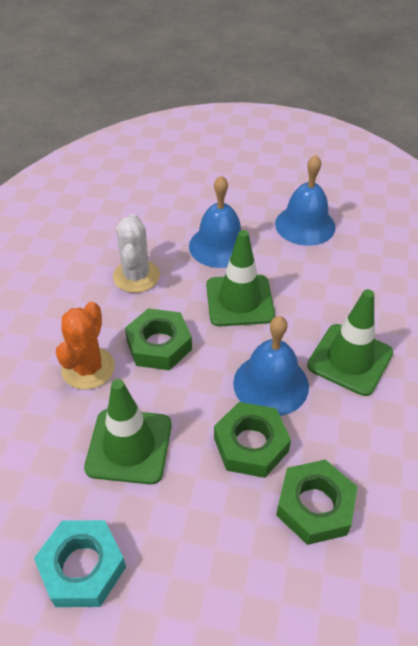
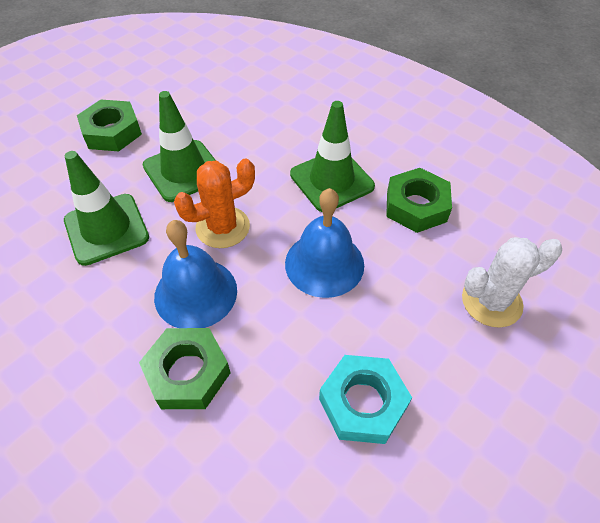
blue bell: 3 -> 2

